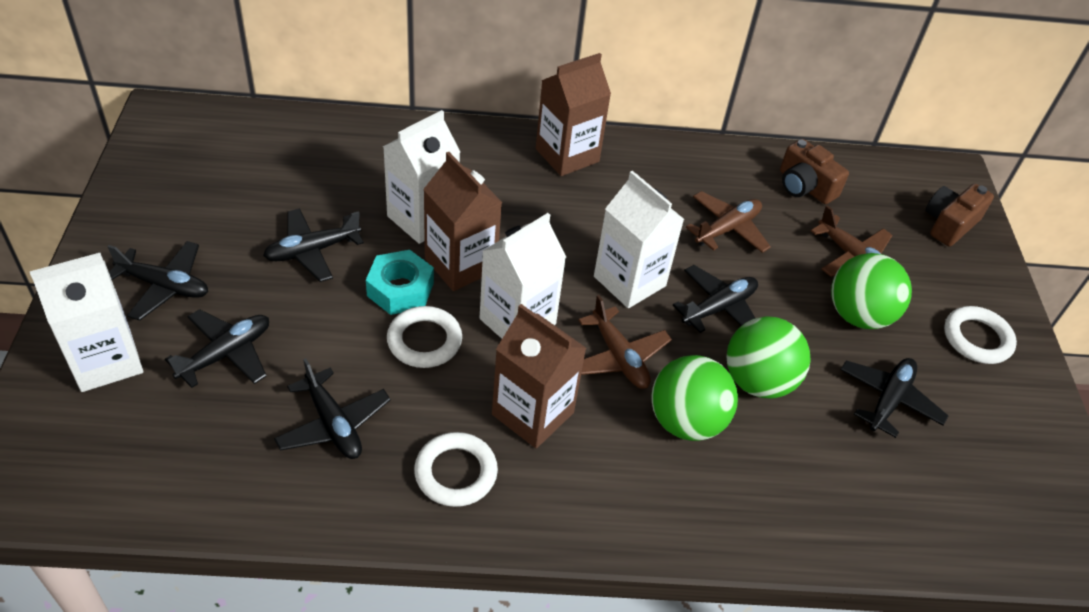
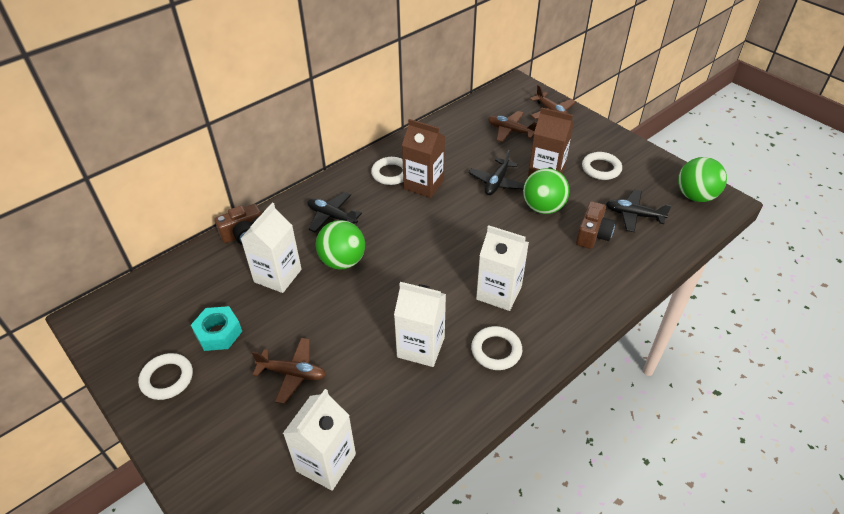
black plane: 6 -> 3
brown carton: 3 -> 2
white ring: 3 -> 4

